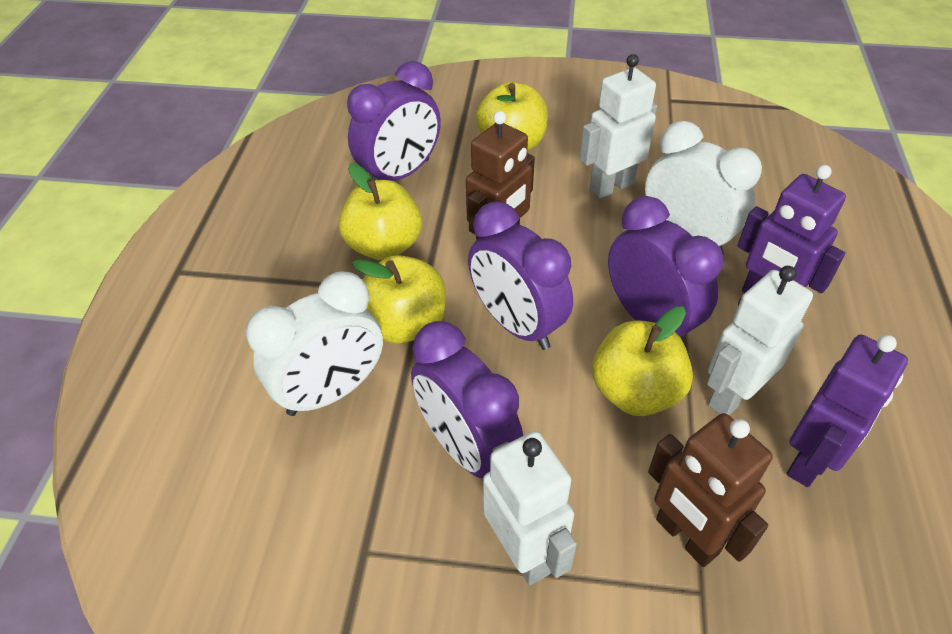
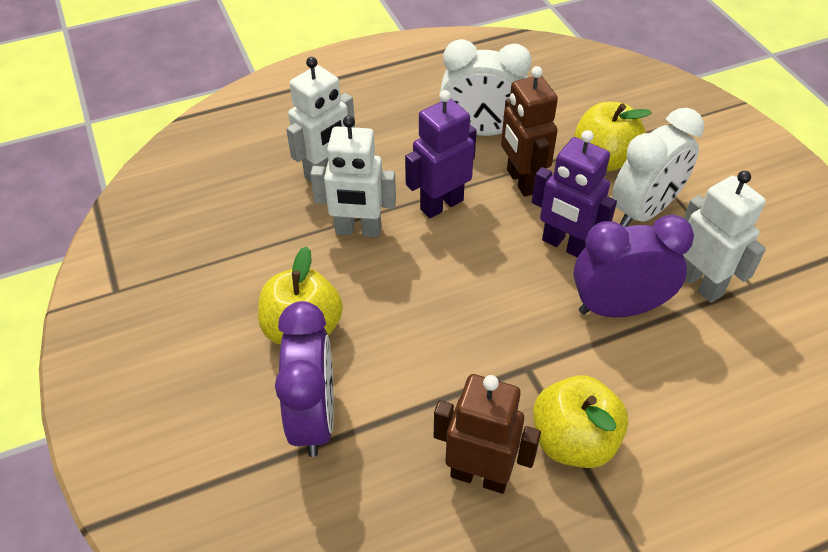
purple clock: 4 -> 2
yellow apple: 4 -> 3

